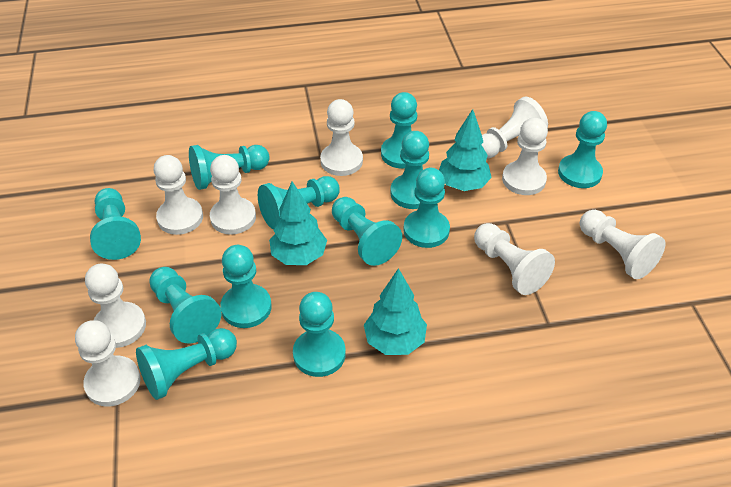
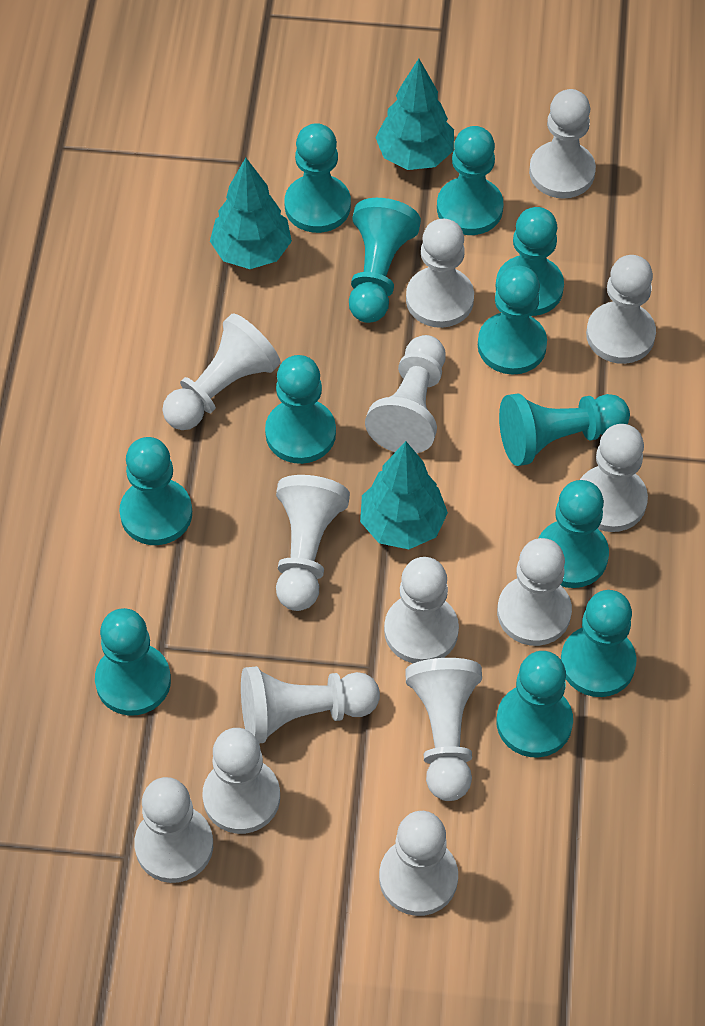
white pawn: 9 -> 14

